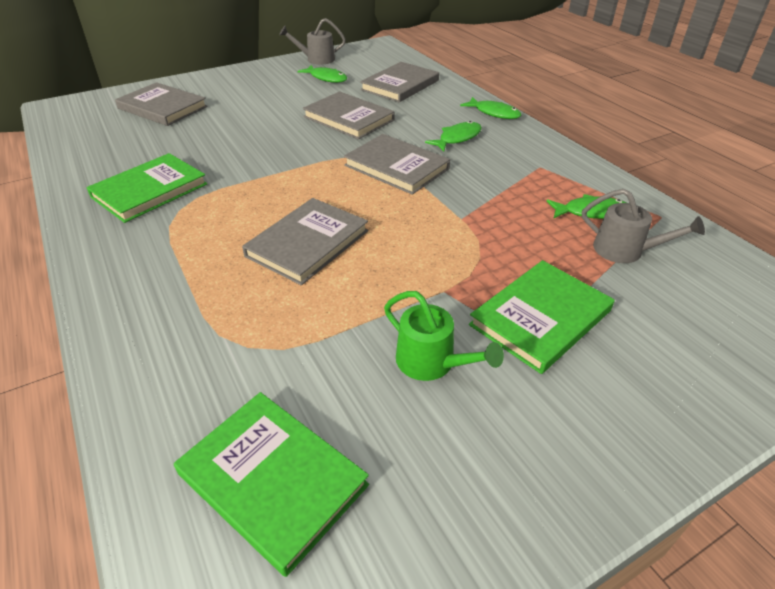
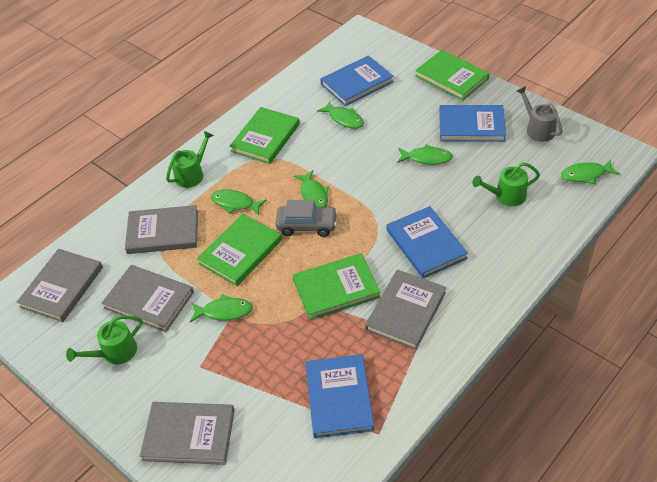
blue book: 0 -> 4
green book: 3 -> 4
green fish: 4 -> 6
green watering can: 1 -> 3
grey car: 0 -> 1
grey watering can: 2 -> 1

